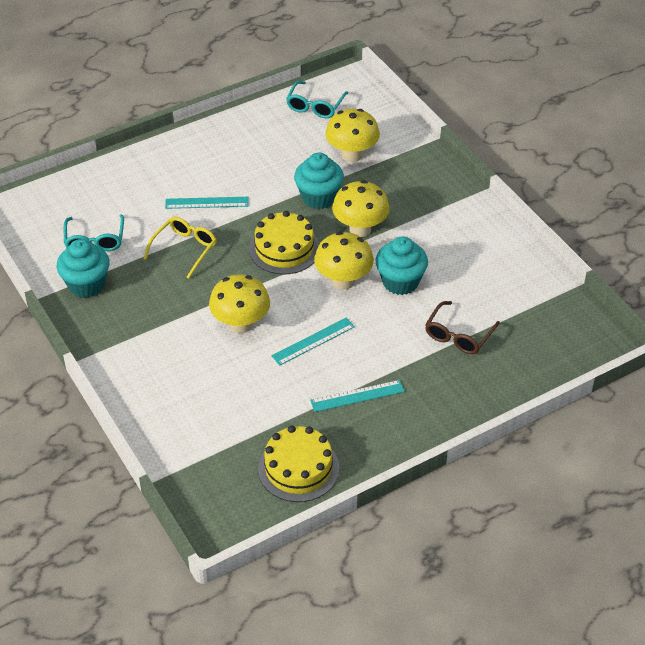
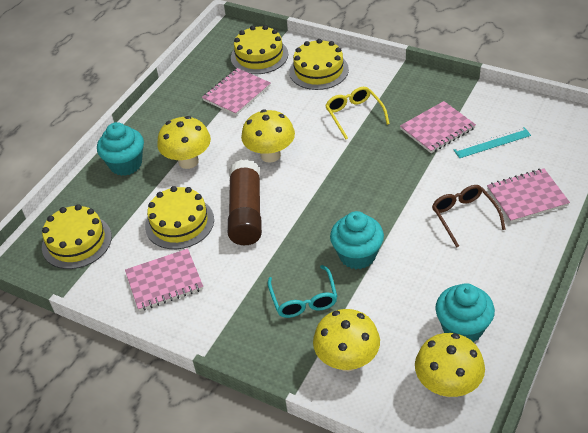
brown glue stick: 0 -> 1
pink notebook: 0 -> 4
turquoise glasses: 2 -> 1
turquoise ruler: 3 -> 1
yellow cake: 2 -> 4

